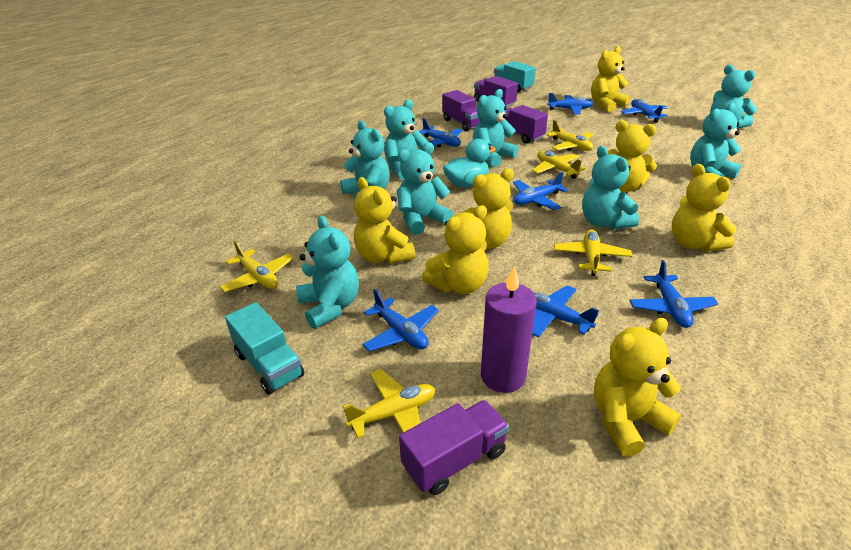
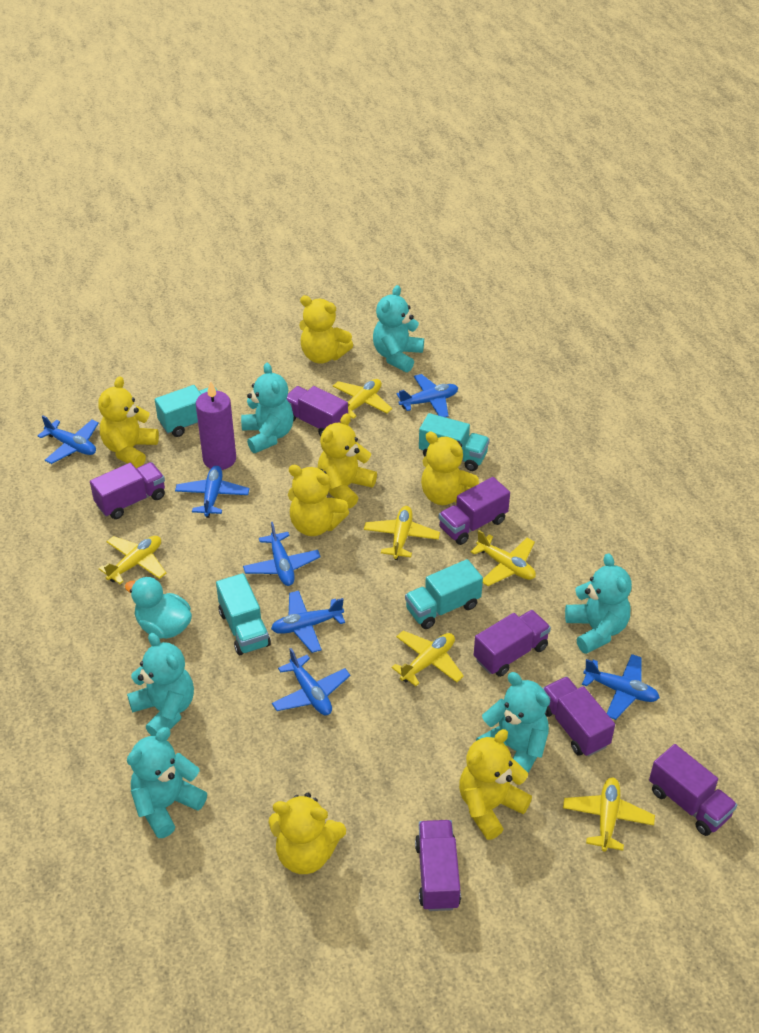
purple truck: 4 -> 7
turquoise teddy bear: 8 -> 6
turquoise truck: 2 -> 4
yellow plane: 5 -> 6

